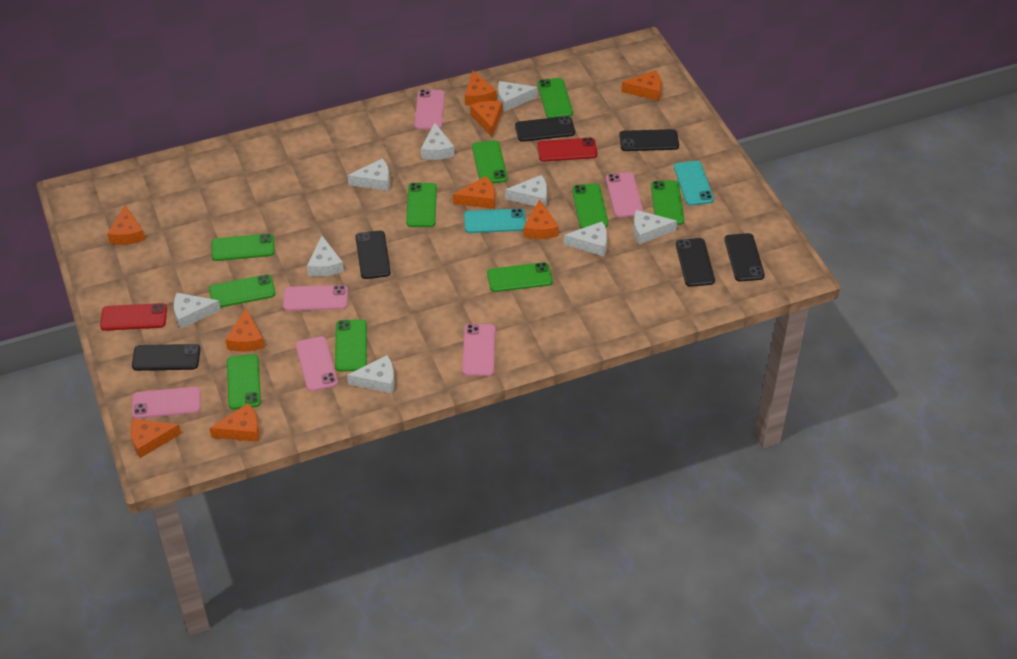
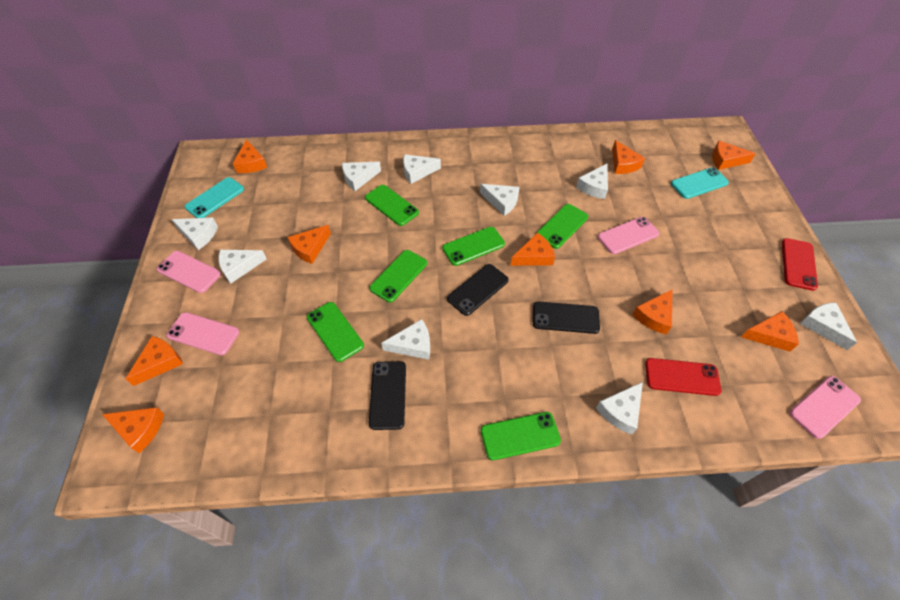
black phone: 6 -> 3
green phone: 10 -> 6
pink phone: 6 -> 4

